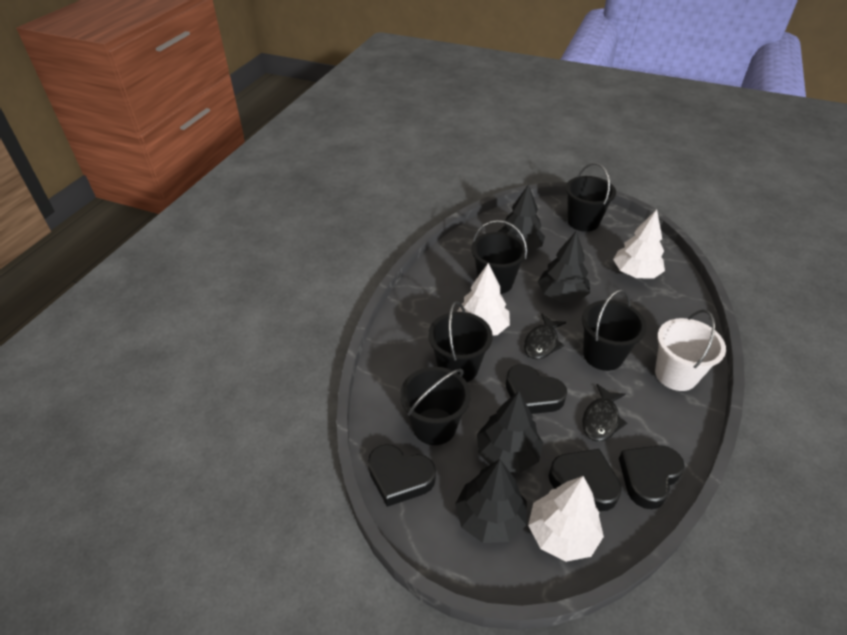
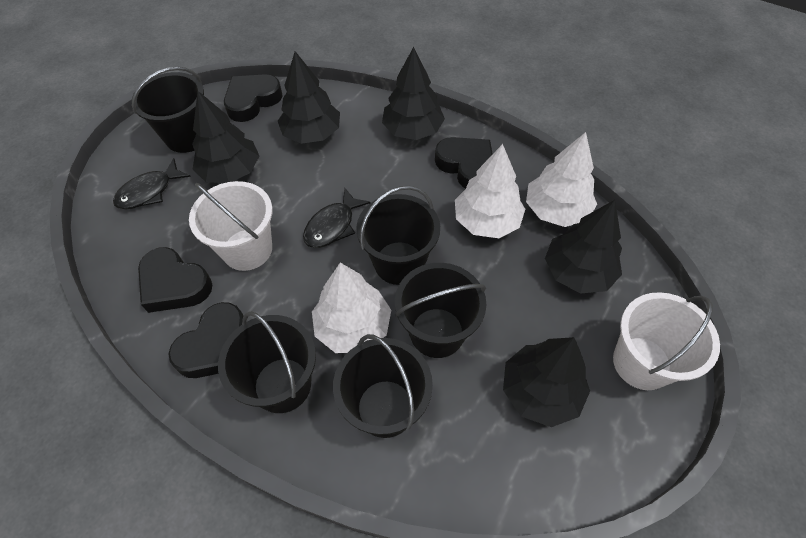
black tree: 4 -> 5
white bucket: 1 -> 2

